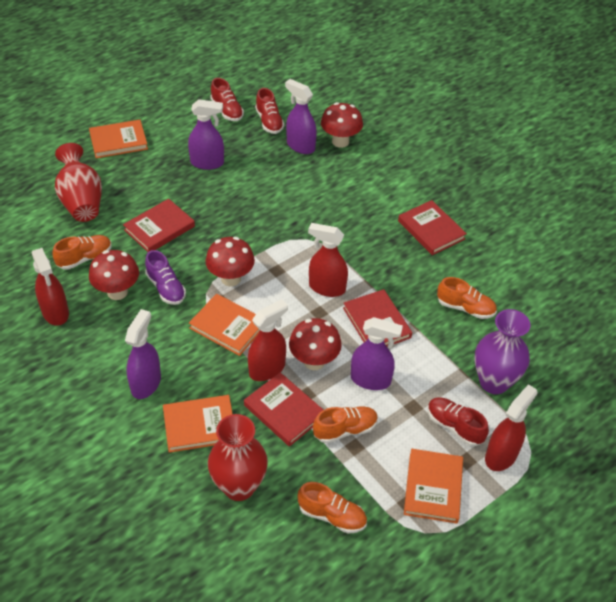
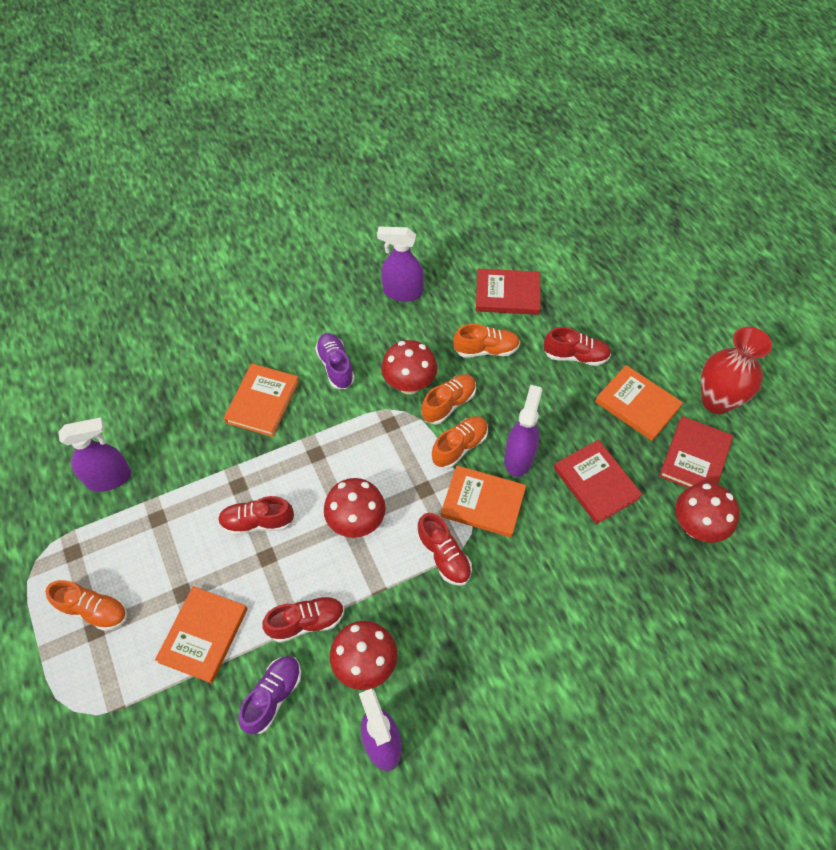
purple shoe: 1 -> 2
purple vase: 1 -> 0
red book: 4 -> 3
red shoe: 3 -> 4
red spray bottle: 4 -> 0
red vase: 2 -> 1

